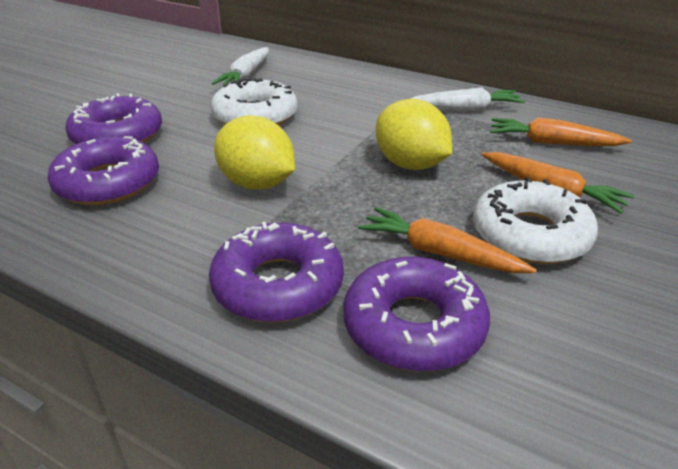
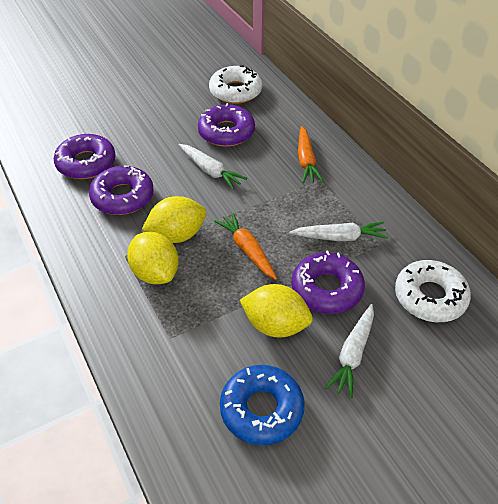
blue donut: 0 -> 1
orange carrot: 3 -> 2
white carrot: 2 -> 3
yellow lemon: 2 -> 3

